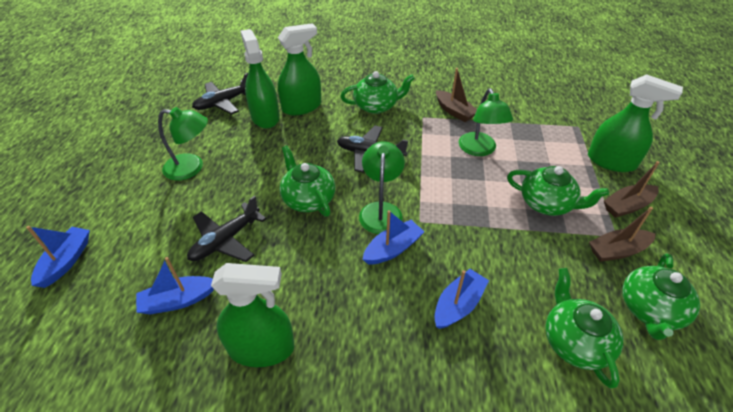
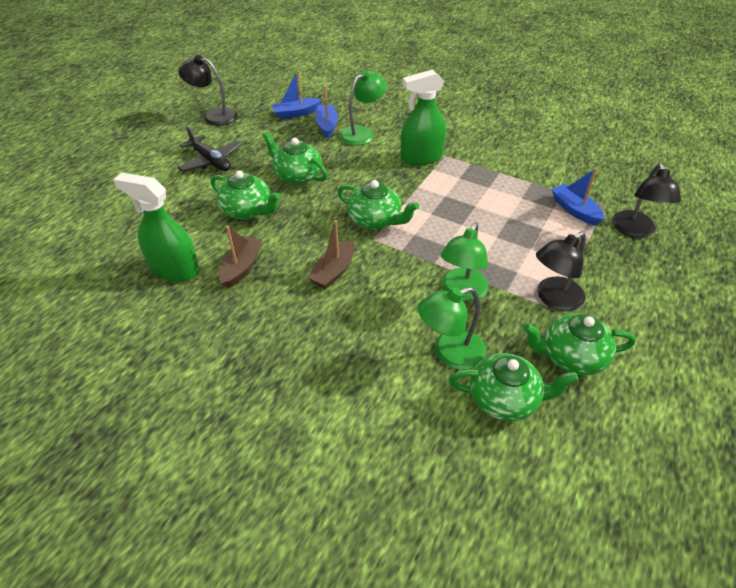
black lamp: 0 -> 3
black plane: 3 -> 1
blue boat: 4 -> 3
brown boat: 3 -> 2
green spray bottle: 4 -> 2

